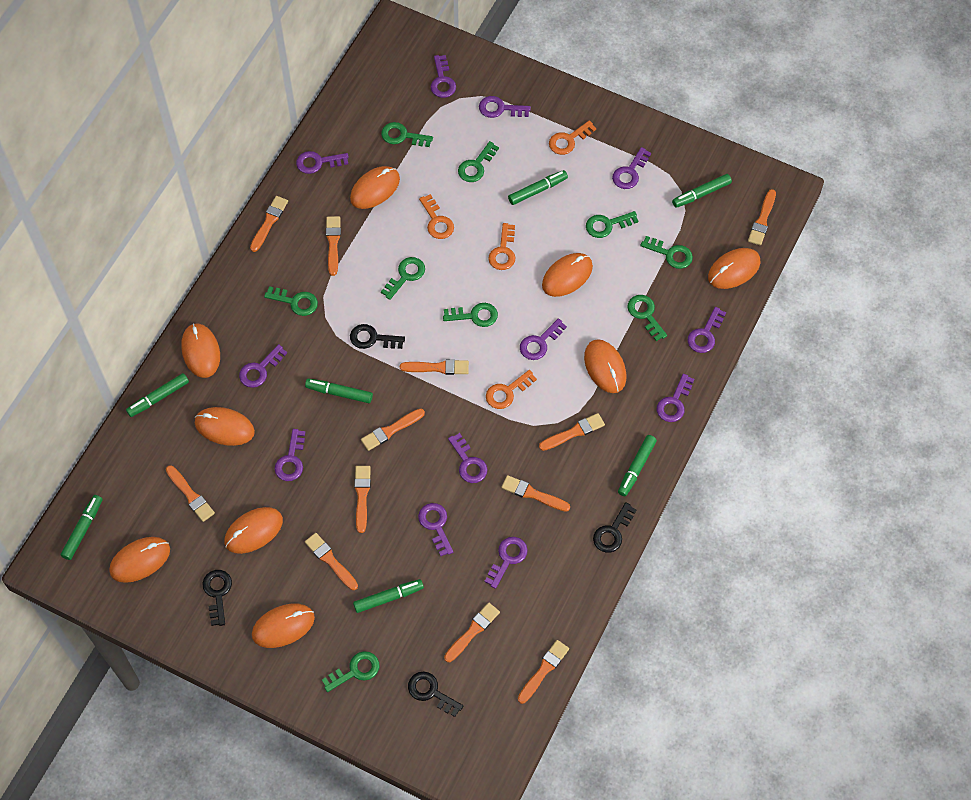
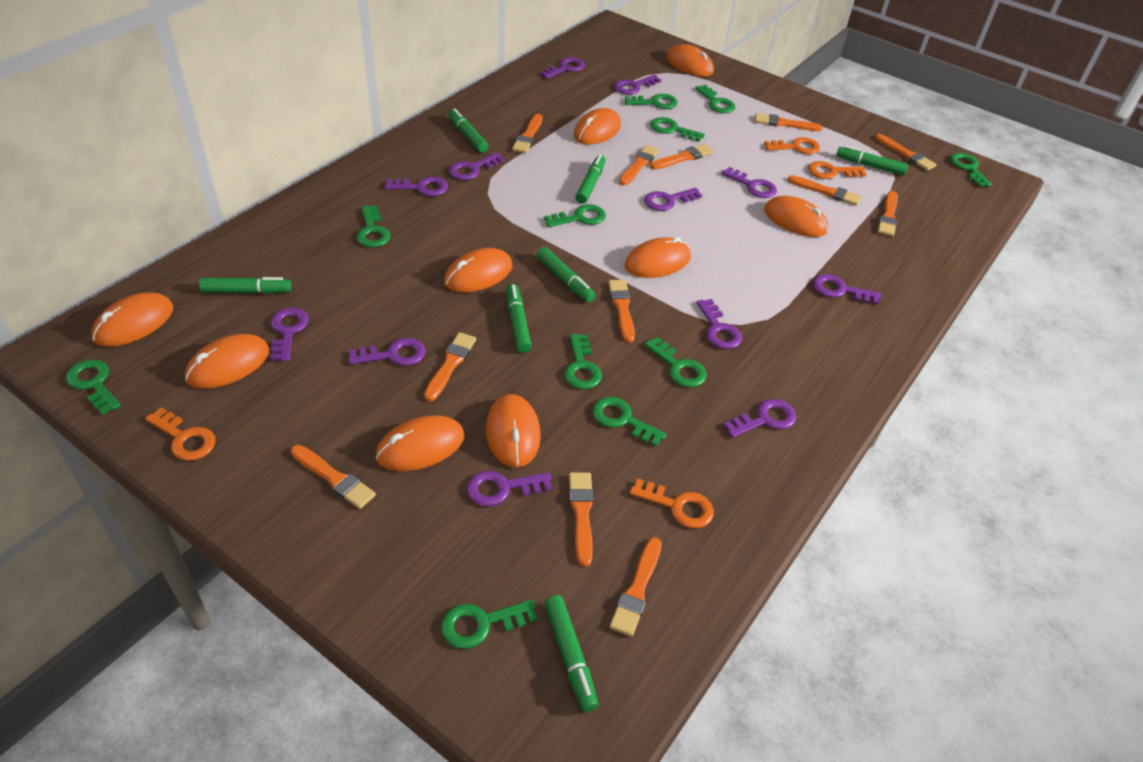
black key: 4 -> 0
green key: 9 -> 11

